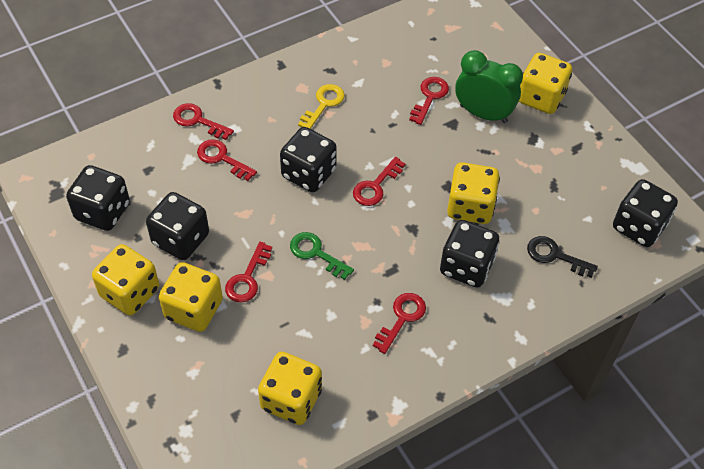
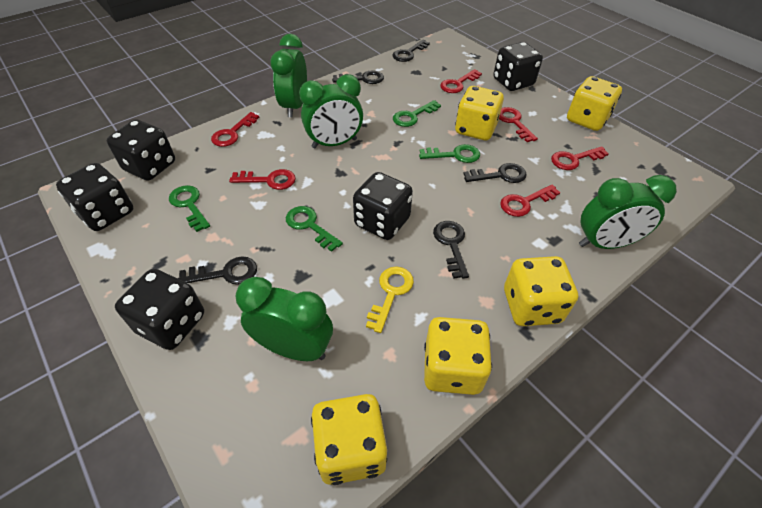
black key: 1 -> 5
green clock: 1 -> 4
green key: 1 -> 4

